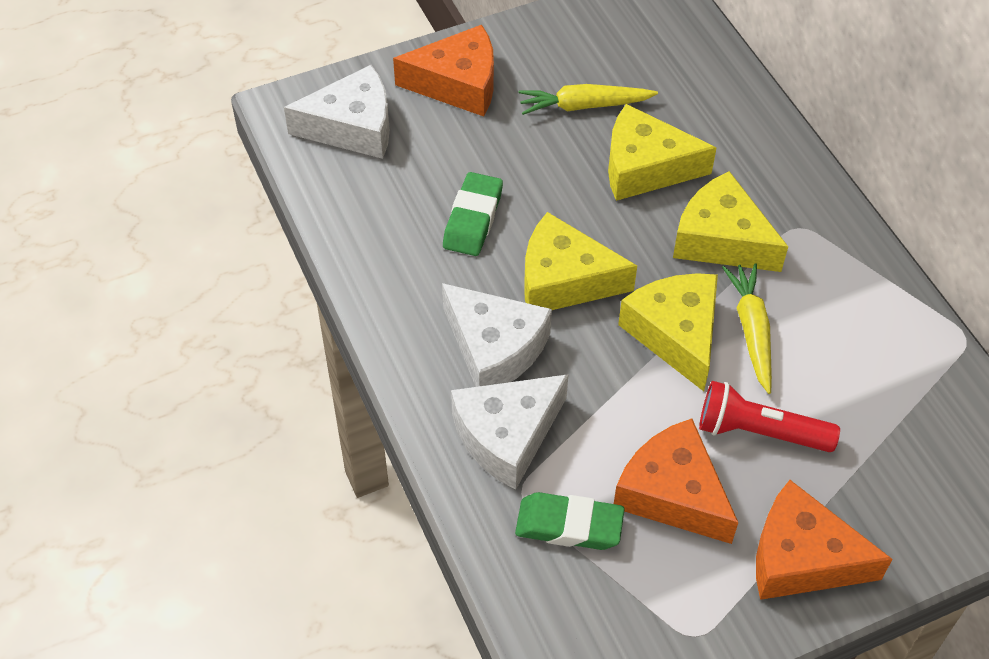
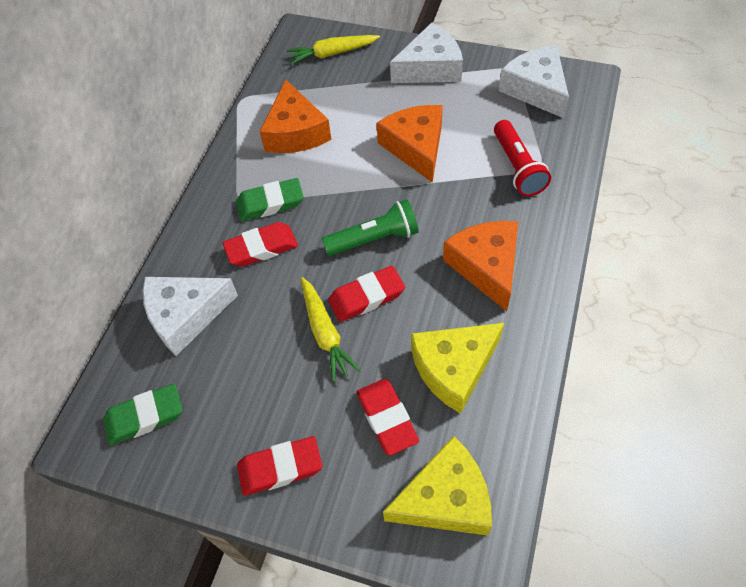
green flashlight: 0 -> 1
red eraser: 0 -> 4
yellow cheese: 4 -> 2

